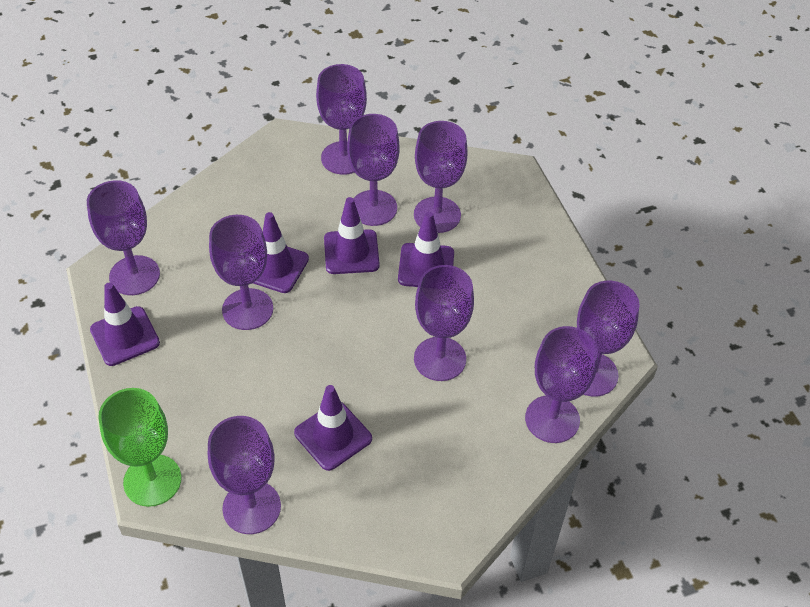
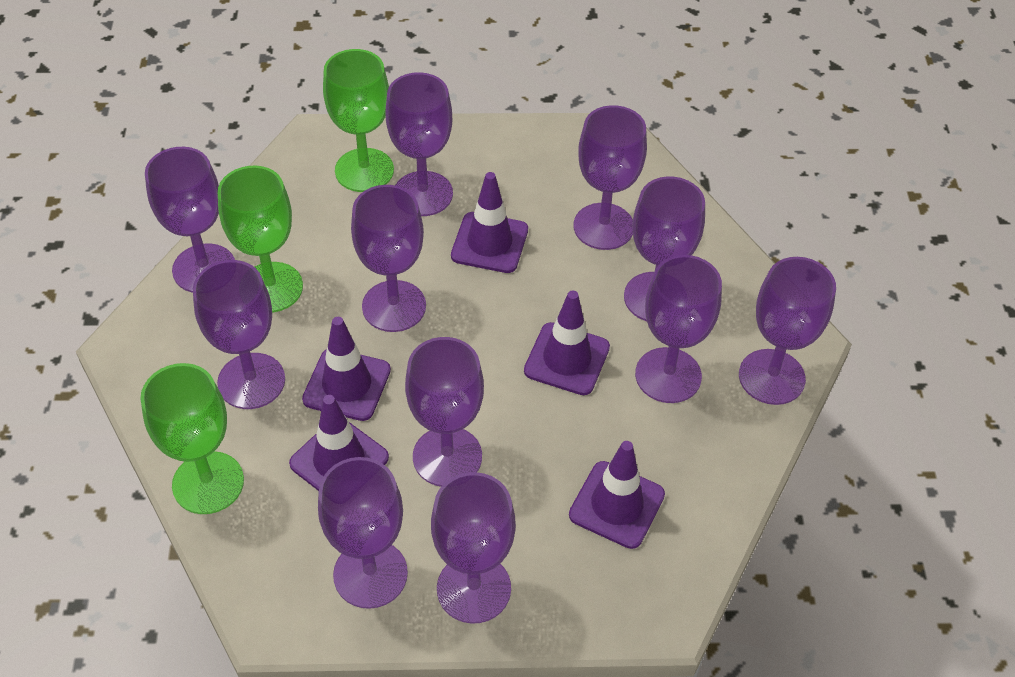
green goblet: 1 -> 3
purple goblet: 9 -> 11

